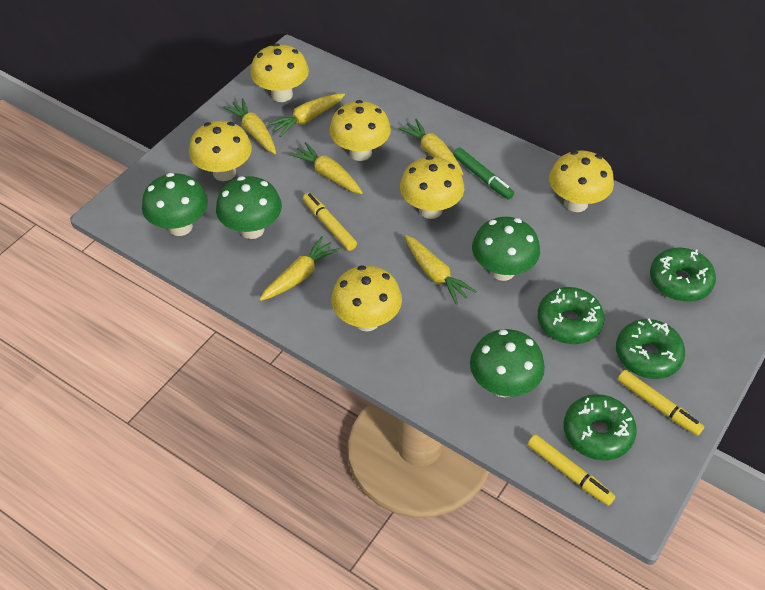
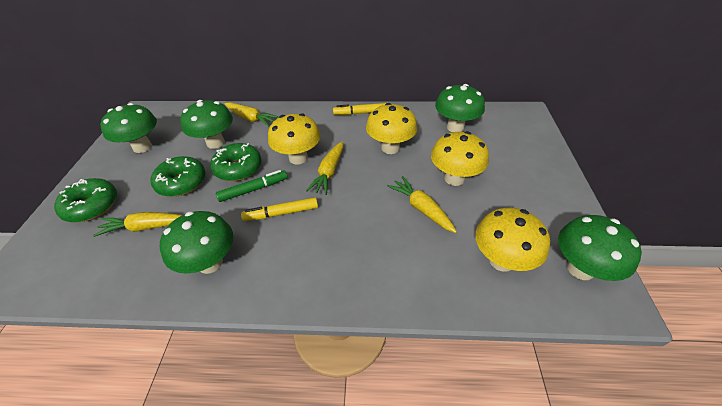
green donut: 4 -> 3
green mushroom: 4 -> 5
yellow carrot: 6 -> 4
yellow marker: 3 -> 2
yellow mushroom: 6 -> 4

